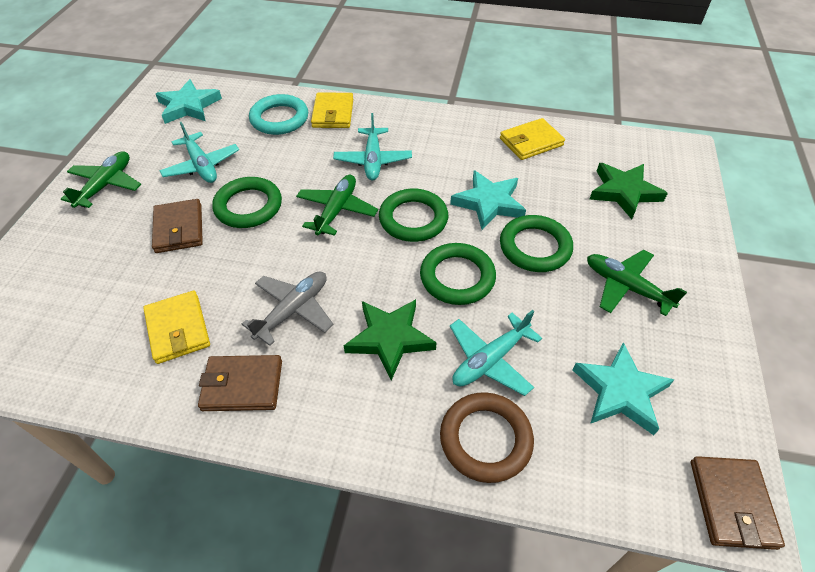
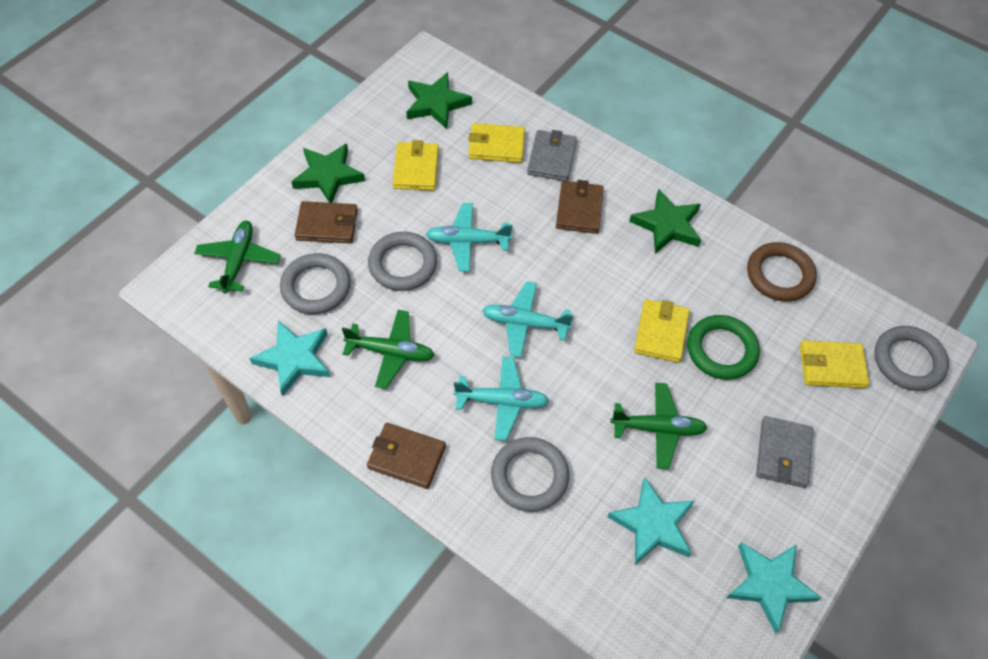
green ring: 4 -> 1
green star: 2 -> 3
grey plane: 1 -> 0
grey ring: 0 -> 4
grey wallet: 0 -> 2
turquoise ring: 1 -> 0
yellow wallet: 3 -> 4

